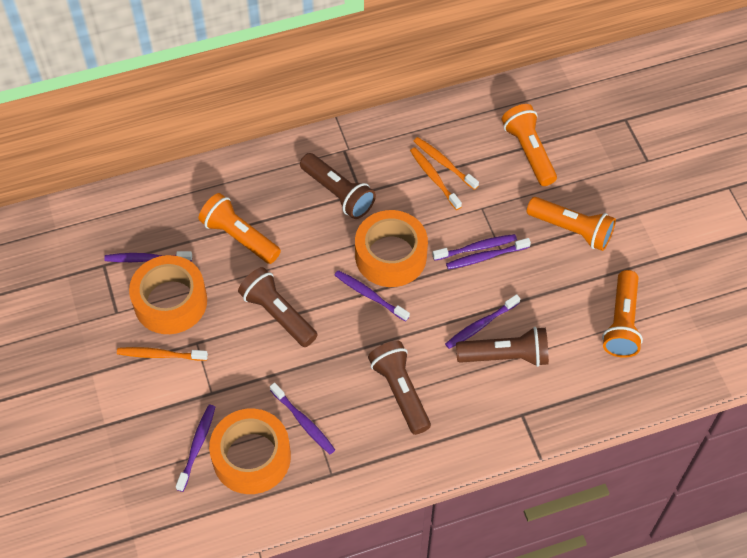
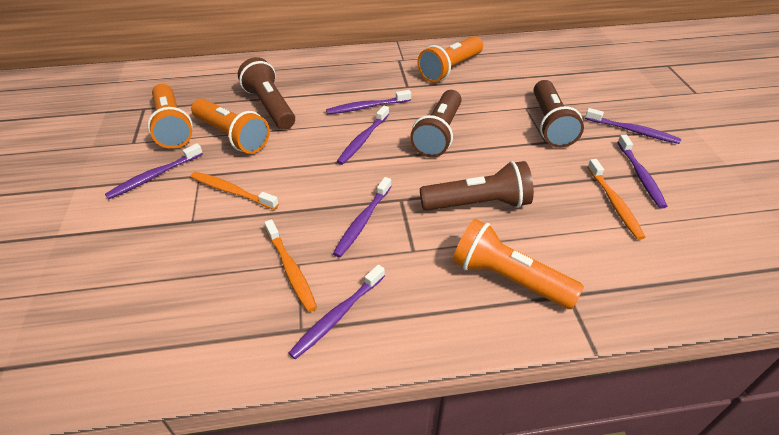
orange tape: 3 -> 0

